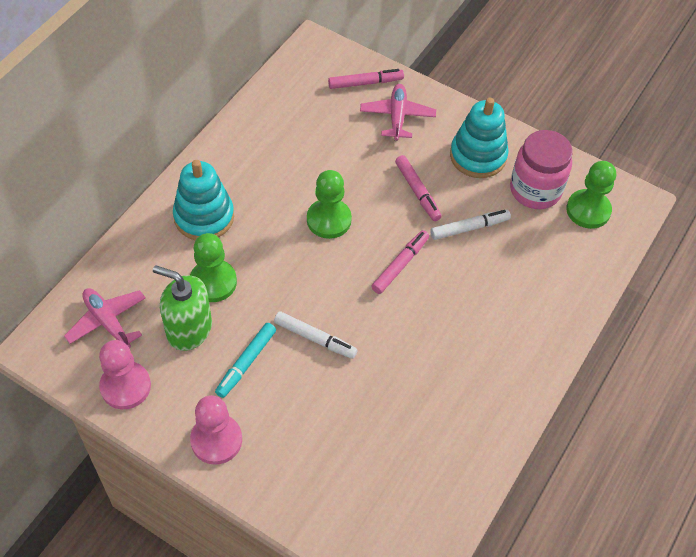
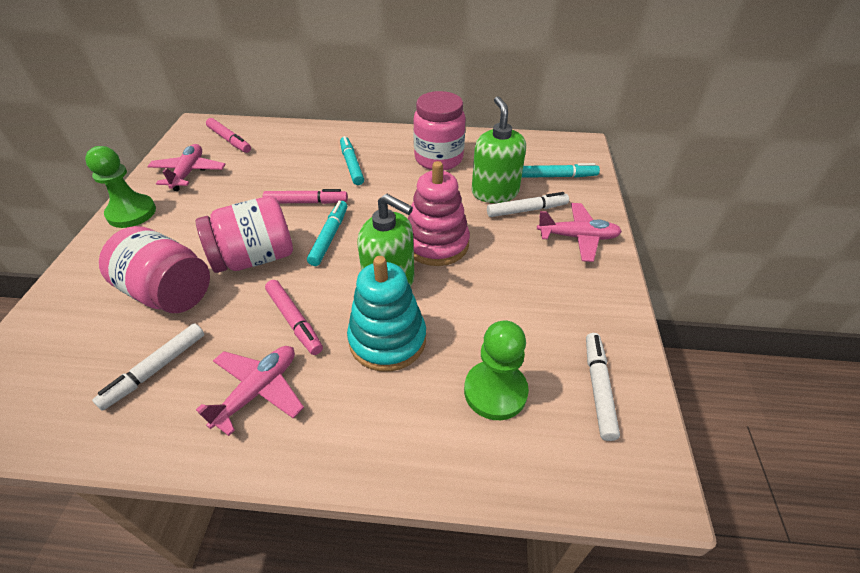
green pawn: 3 -> 2
green soap dispenser: 1 -> 2
pink jar: 1 -> 3
pink pawn: 2 -> 0
pink plane: 2 -> 3
pink stacking toy: 0 -> 1
turquoise marker: 1 -> 3
turquoise stacking toy: 2 -> 1
white marker: 2 -> 3

